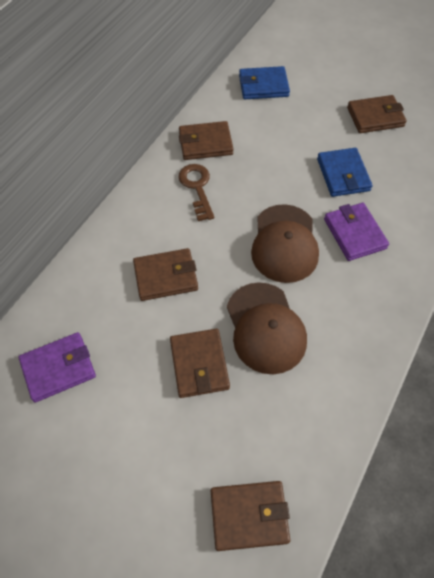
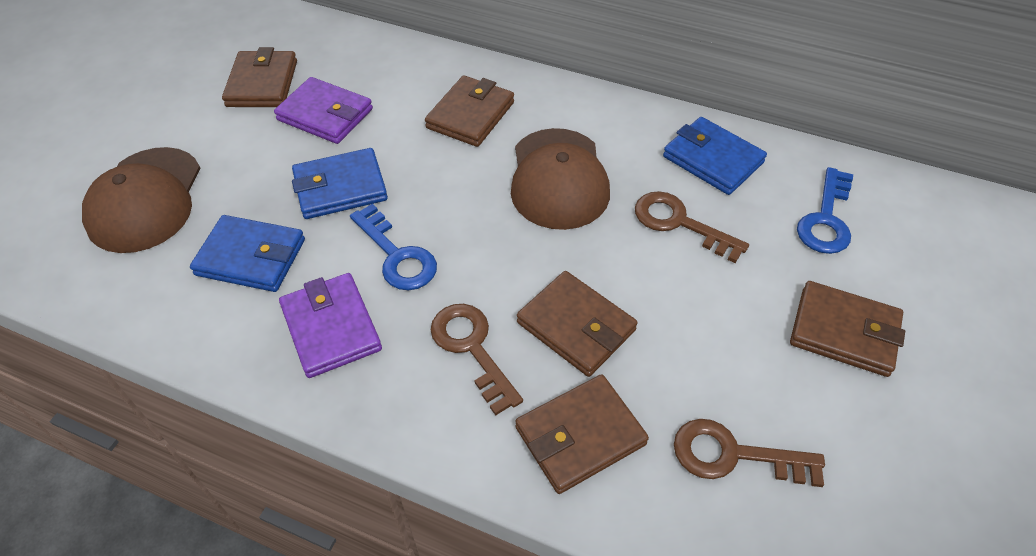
blue key: 0 -> 2
blue wallet: 2 -> 3
brown key: 1 -> 3

